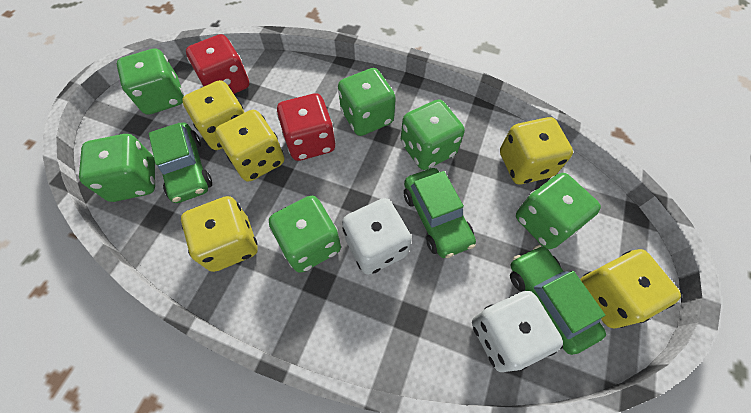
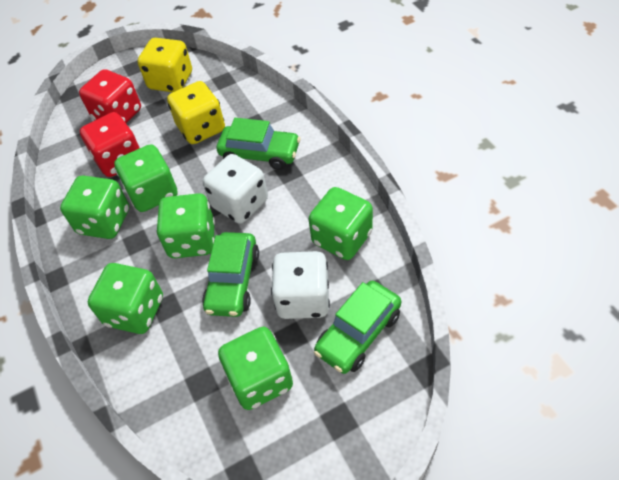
yellow dice: 5 -> 2

